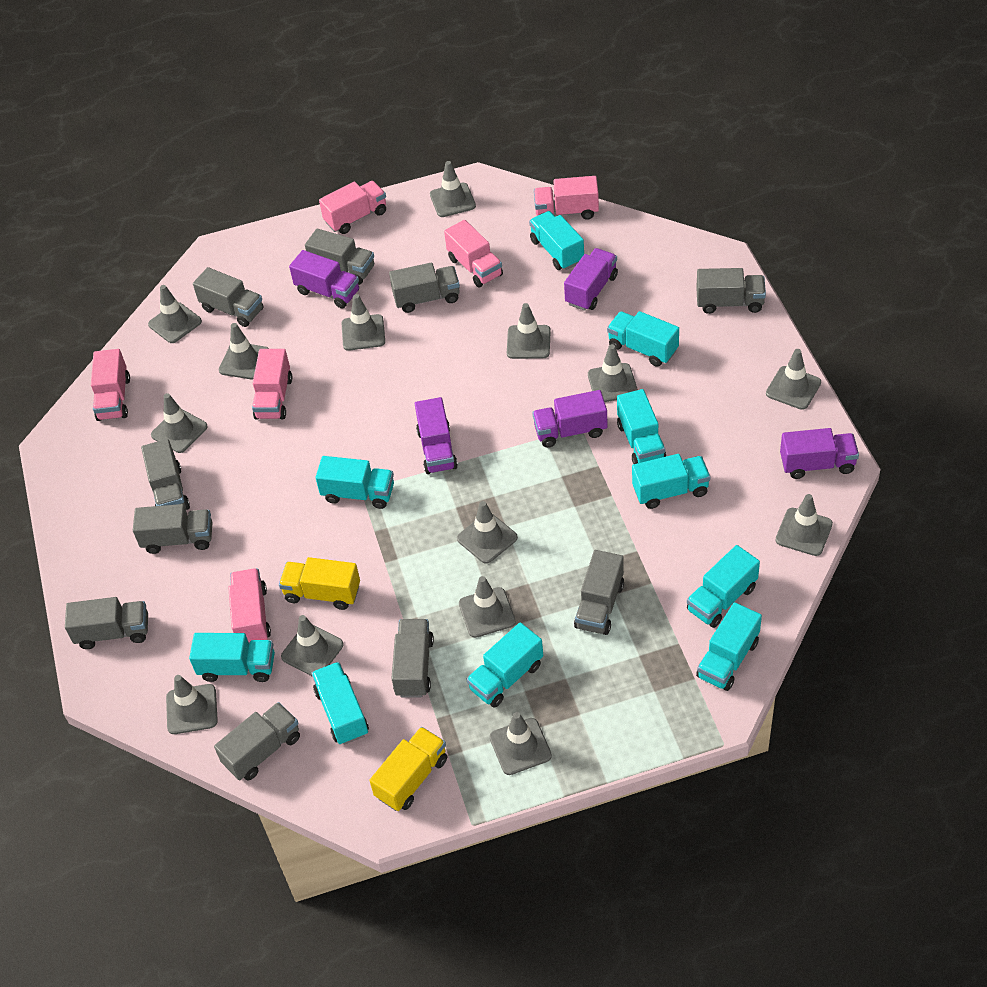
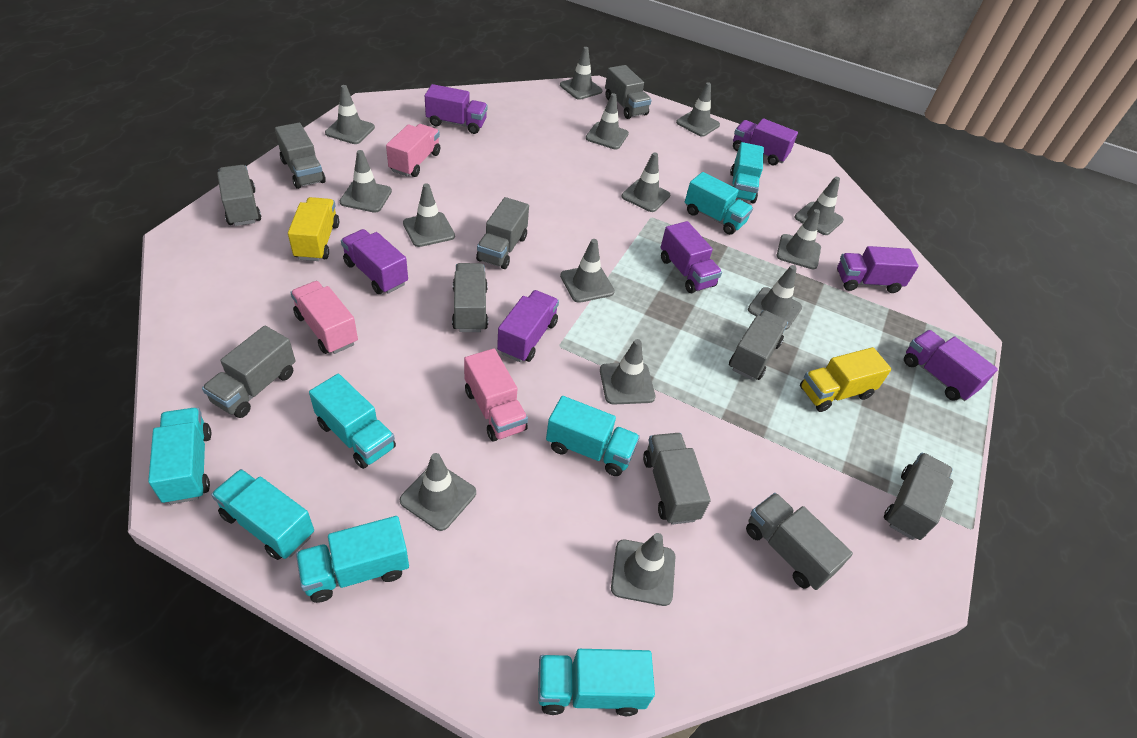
pink truck: 6 -> 3
purple truck: 5 -> 7
turquoise truck: 10 -> 8

